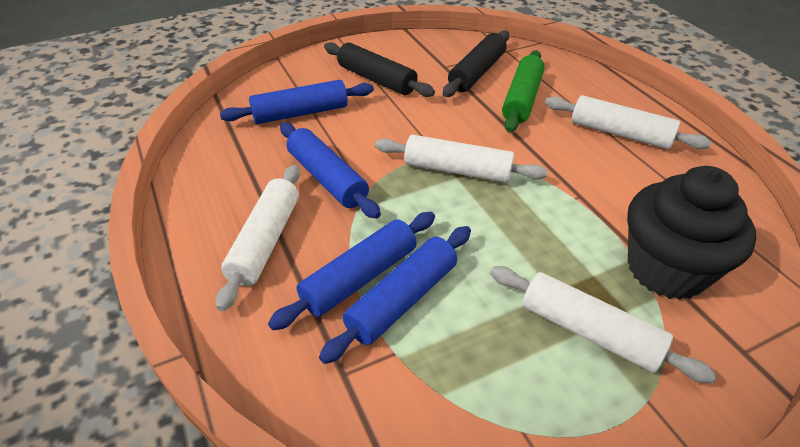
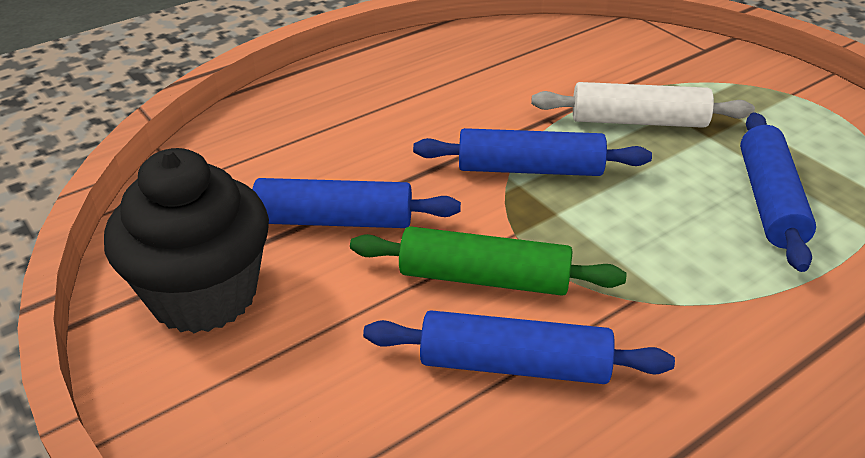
black rolling pin: 2 -> 0
white rolling pin: 4 -> 1

